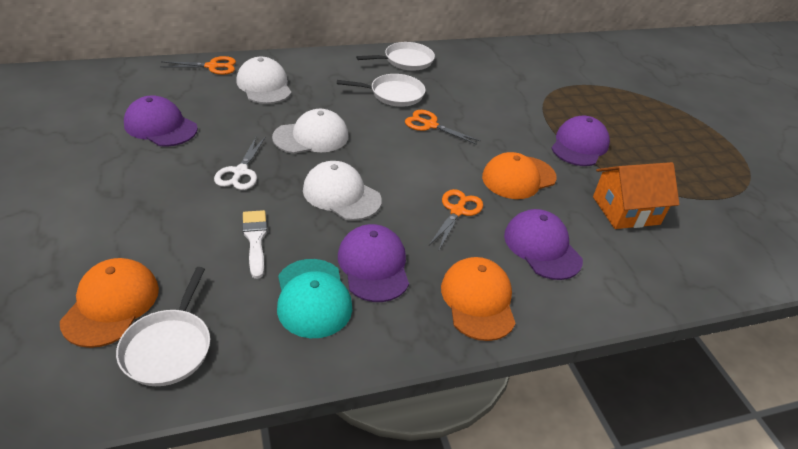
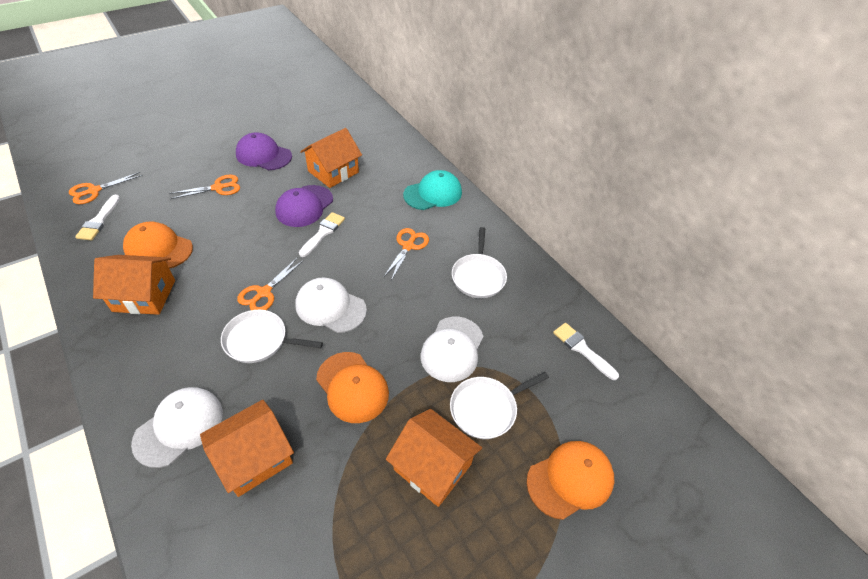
orange house: 1 -> 4
orange scissors: 3 -> 4
purple cap: 4 -> 2
white brush: 1 -> 3
white scissors: 1 -> 0

